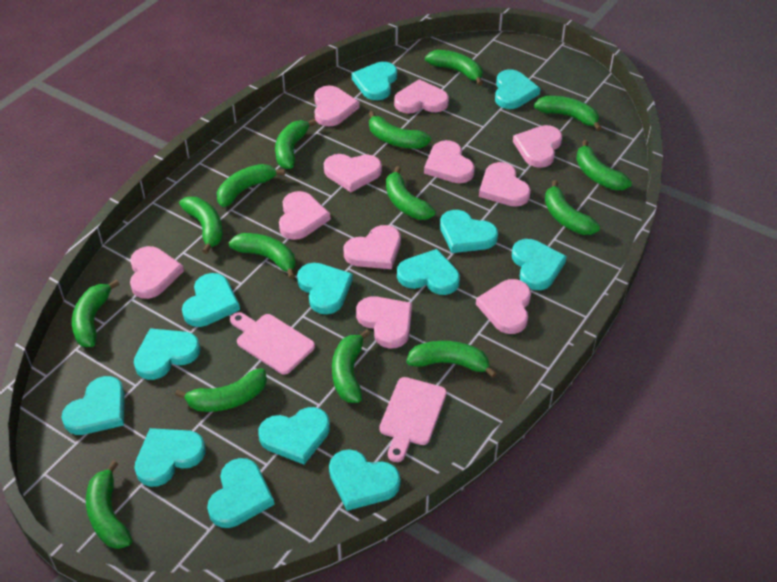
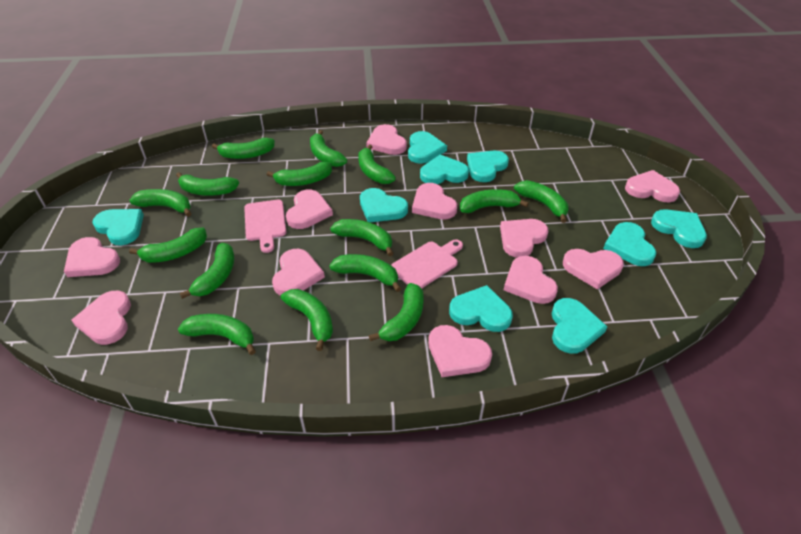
turquoise heart: 13 -> 9

